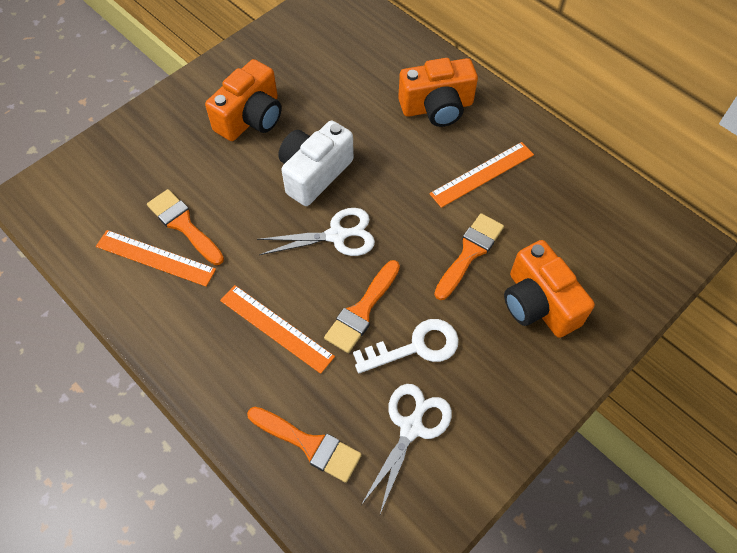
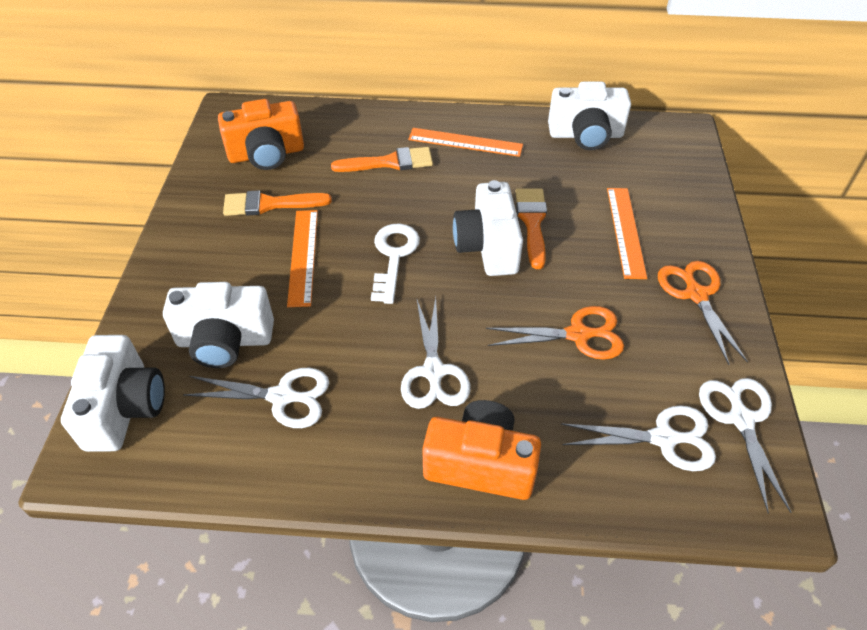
orange brush: 4 -> 3
orange camera: 3 -> 2
orange scissors: 0 -> 2
white camera: 1 -> 4
white scissors: 2 -> 4

